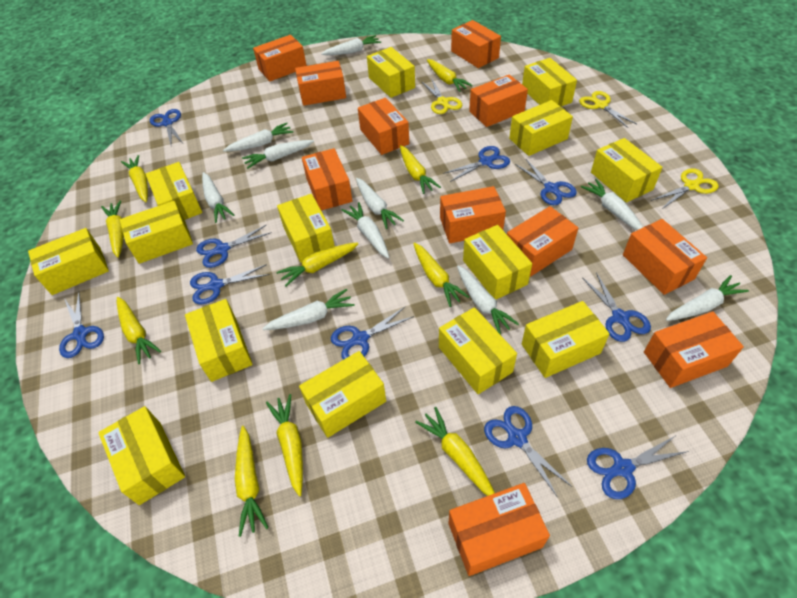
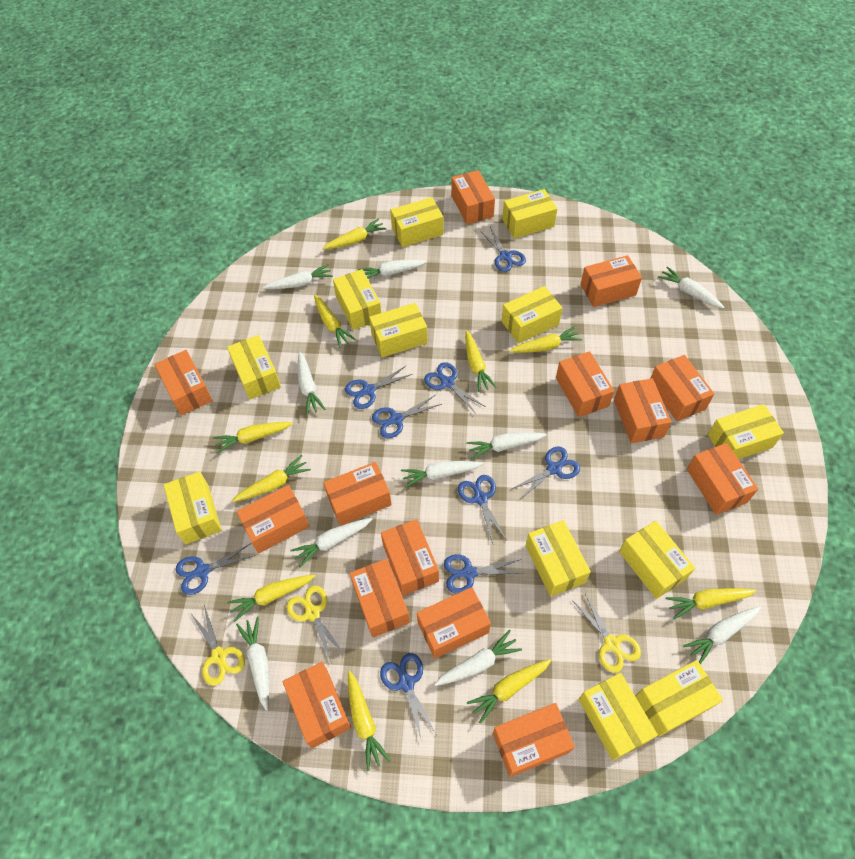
blue scissors: 10 -> 9
orange box: 11 -> 14
yellow box: 14 -> 12

